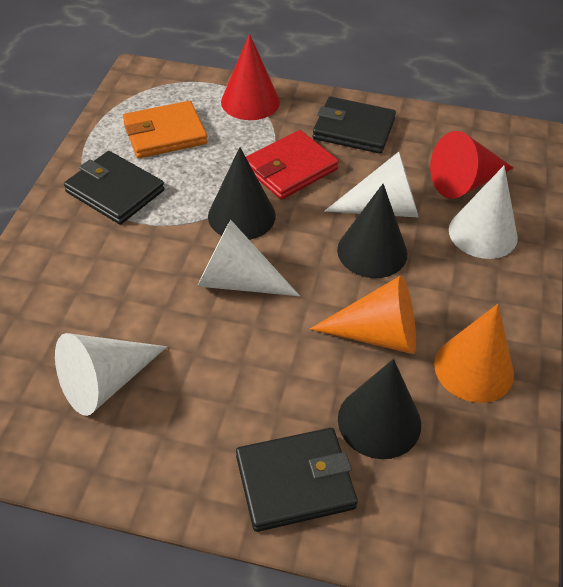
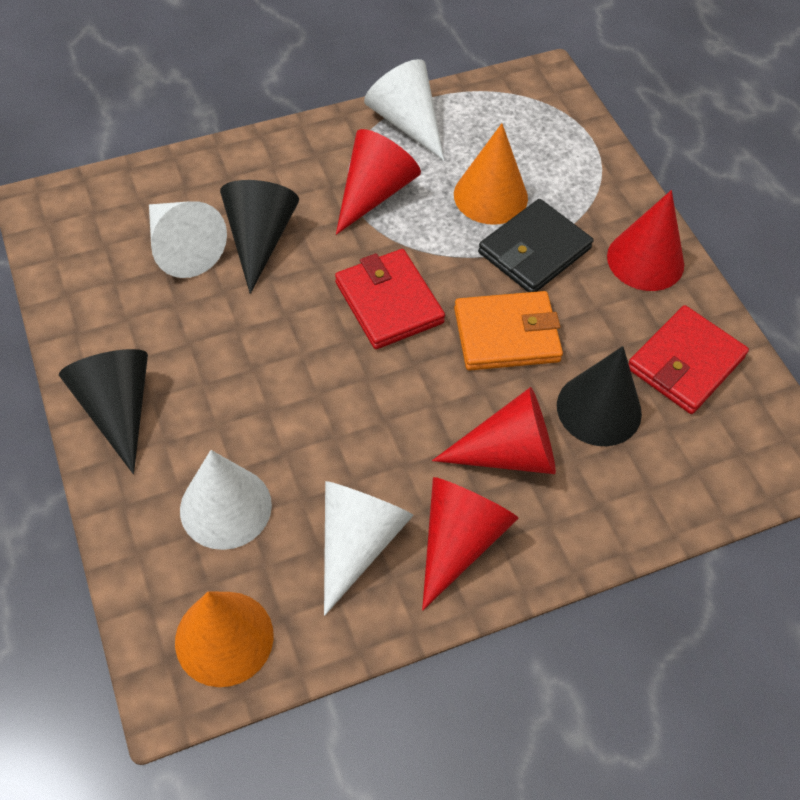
black wallet: 3 -> 1
red cone: 2 -> 4
red wallet: 1 -> 2

